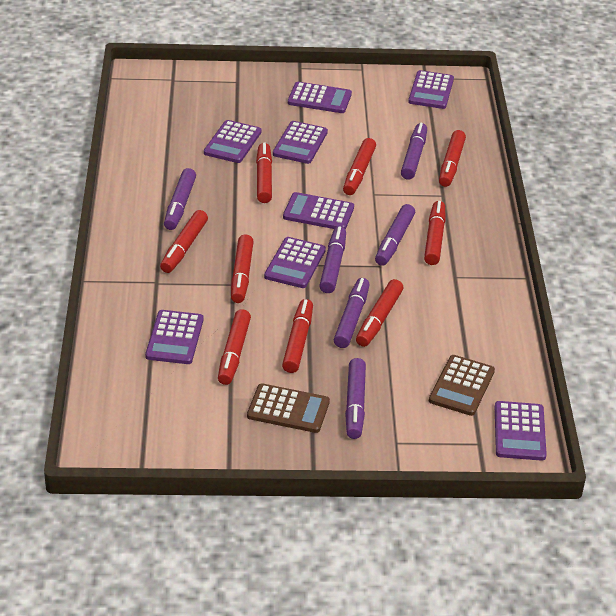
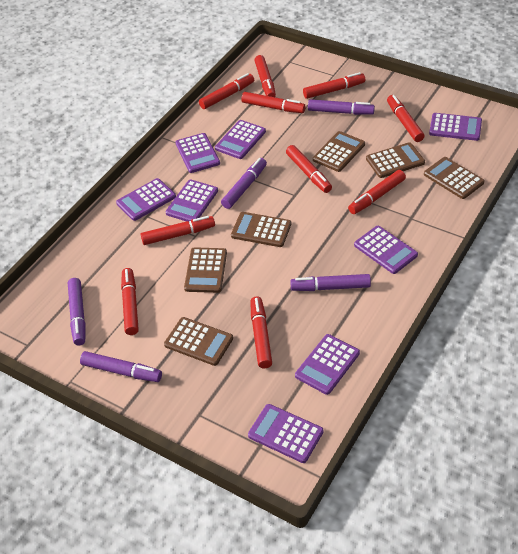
brown calculator: 2 -> 6
purple marker: 6 -> 5
red marker: 9 -> 10

